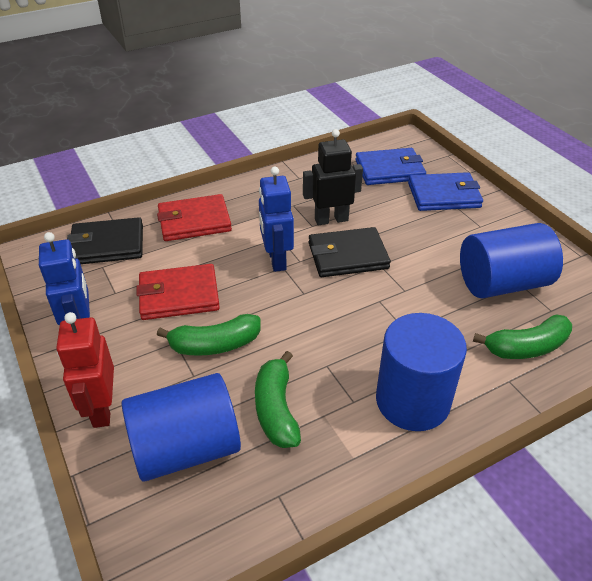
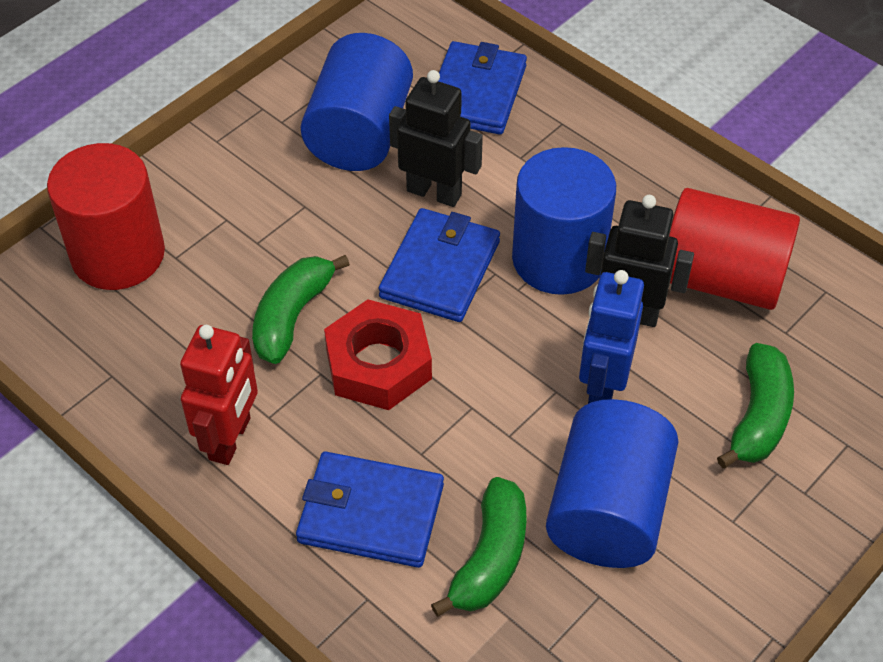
black robot: 1 -> 2
black wallet: 2 -> 0
blue robot: 2 -> 1
blue wallet: 2 -> 3
red cylinder: 0 -> 2
red nut: 0 -> 1
red wallet: 2 -> 0

